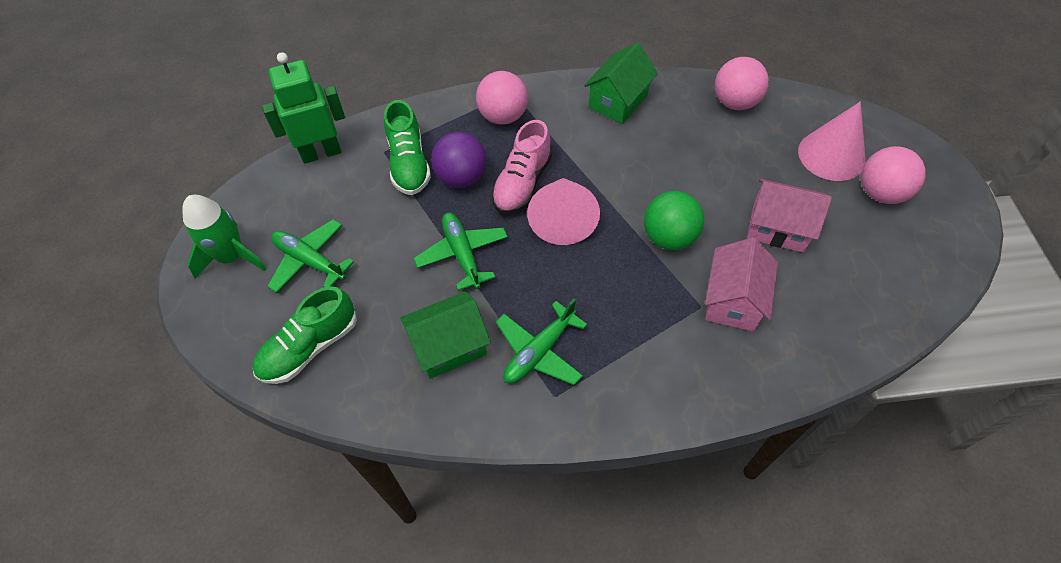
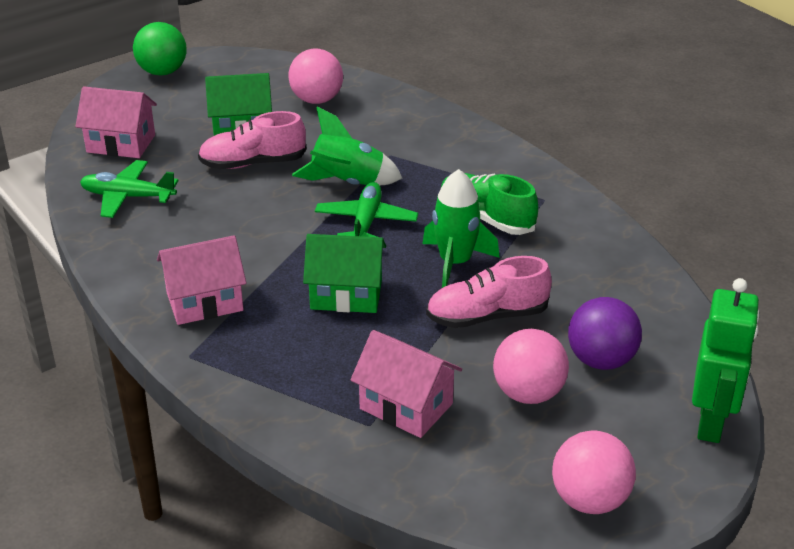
green plane: 3 -> 2
green rocket: 1 -> 2
green shoe: 2 -> 1
pink cone: 2 -> 0
pink house: 2 -> 3
pink shoe: 1 -> 2

